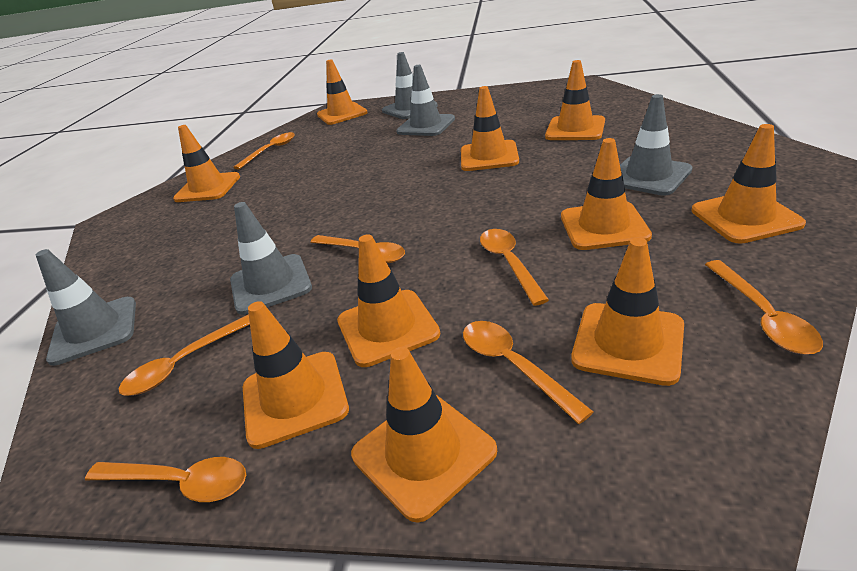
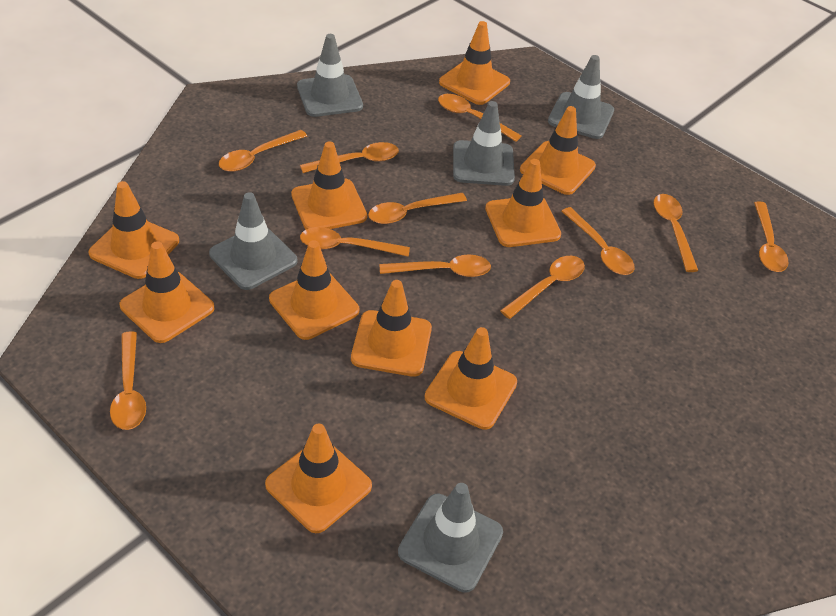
orange spoon: 7 -> 11

